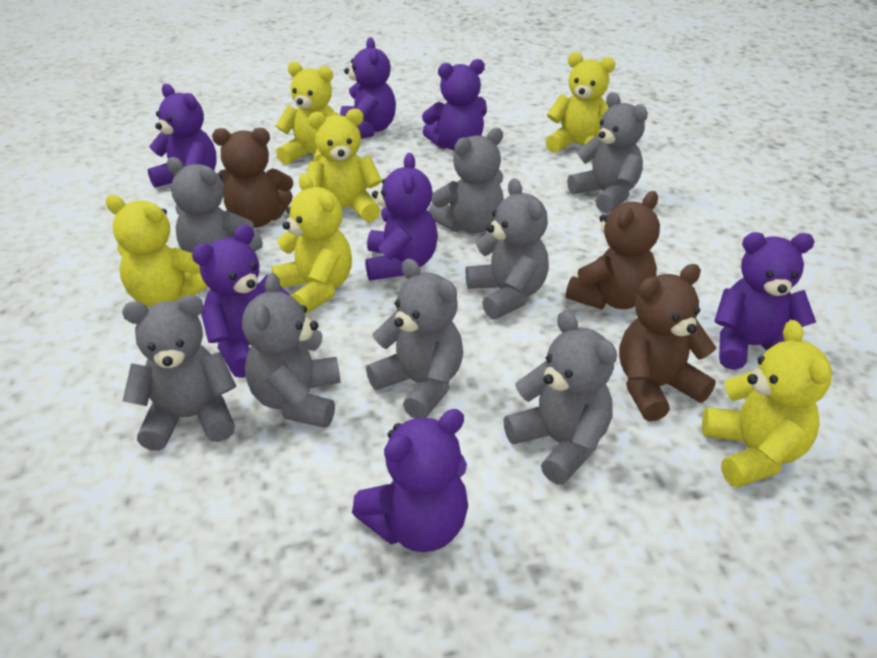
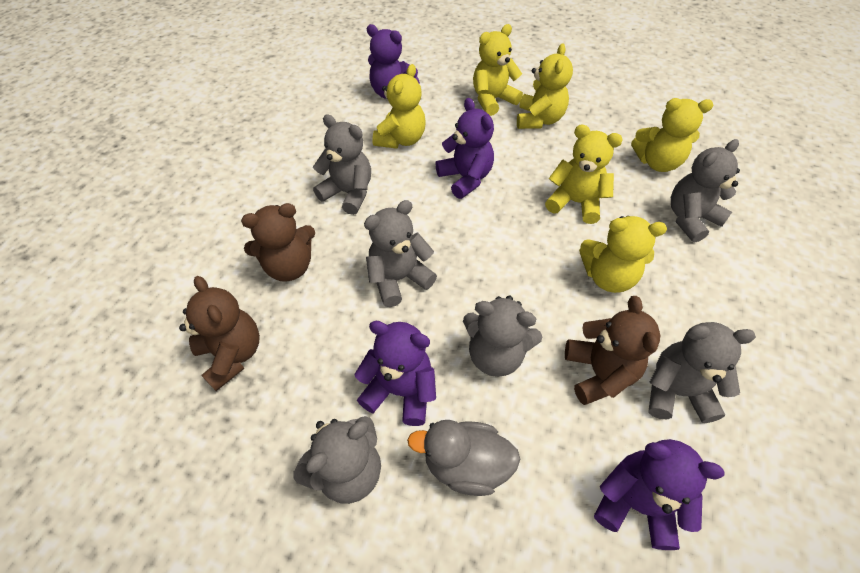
grey duck: 0 -> 1
grey teddy bear: 8 -> 6
purple teddy bear: 7 -> 4

